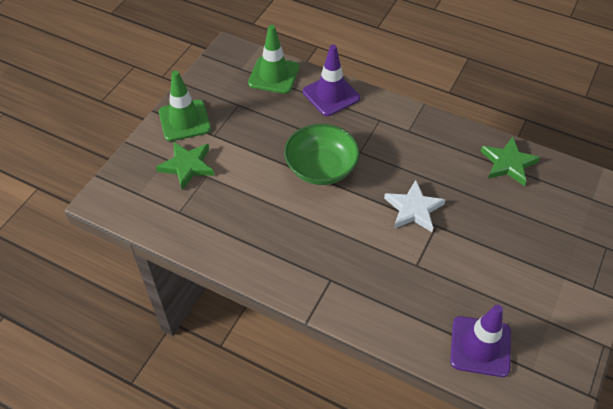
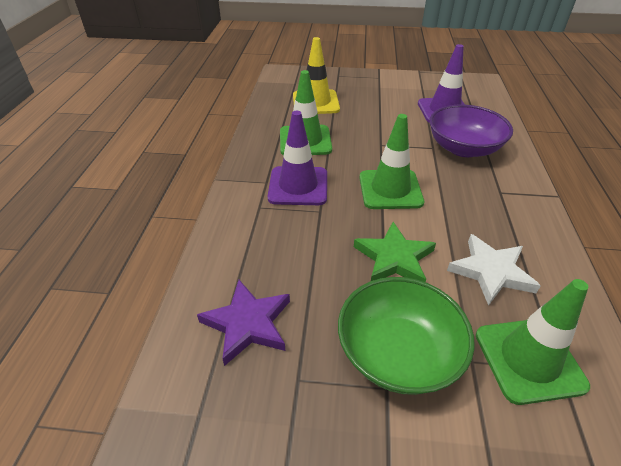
green star: 2 -> 1
green traffic cone: 2 -> 3
purple bowl: 0 -> 1
purple star: 0 -> 1
yellow traffic cone: 0 -> 1

